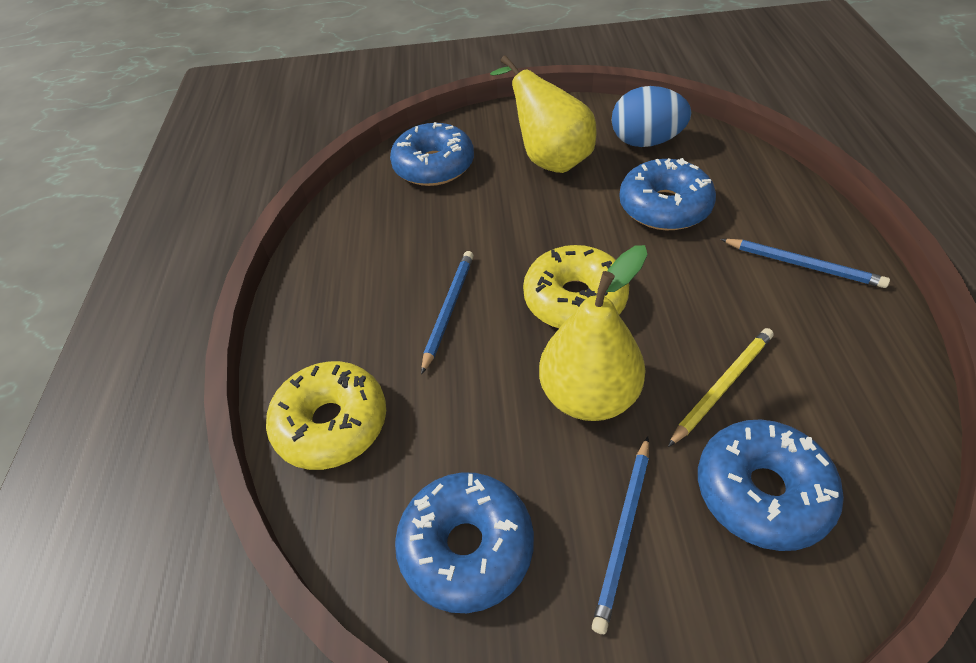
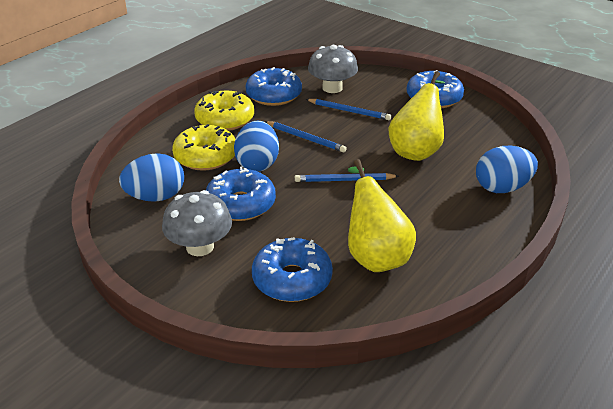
blue egg: 1 -> 3
grey mushroom: 0 -> 2
yellow pencil: 1 -> 0

